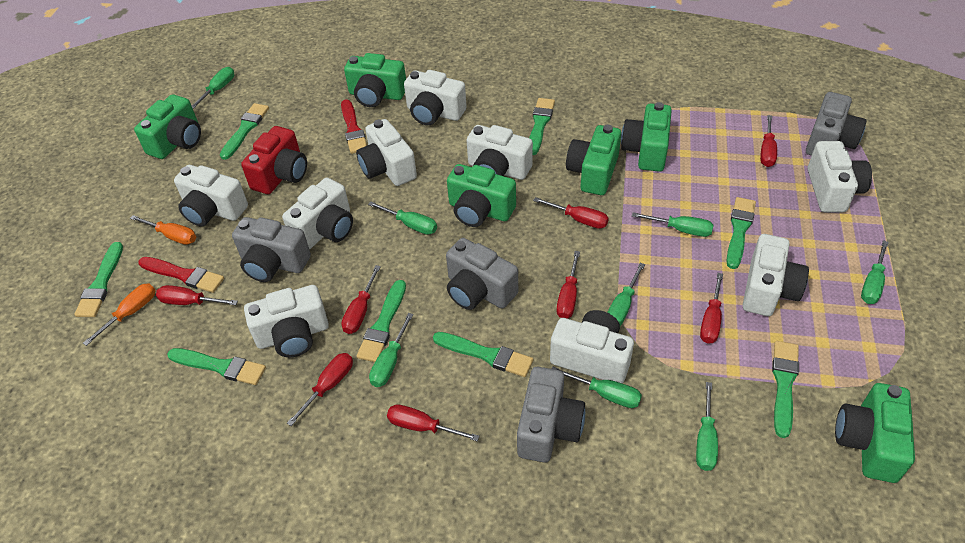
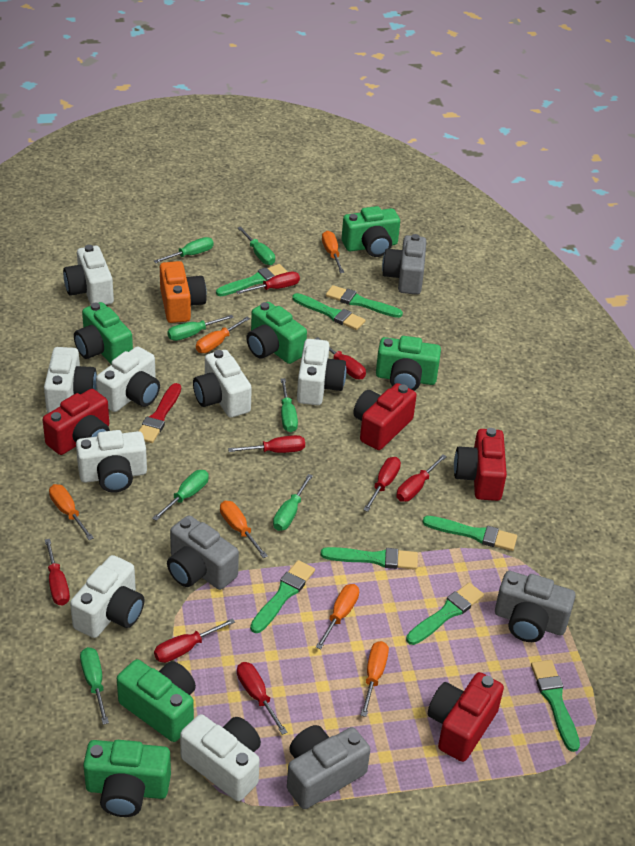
green screwdriver: 8 -> 7
orange camera: 0 -> 1
orange screwdriver: 2 -> 6
red brush: 2 -> 1
red camera: 1 -> 4
white camera: 9 -> 8

